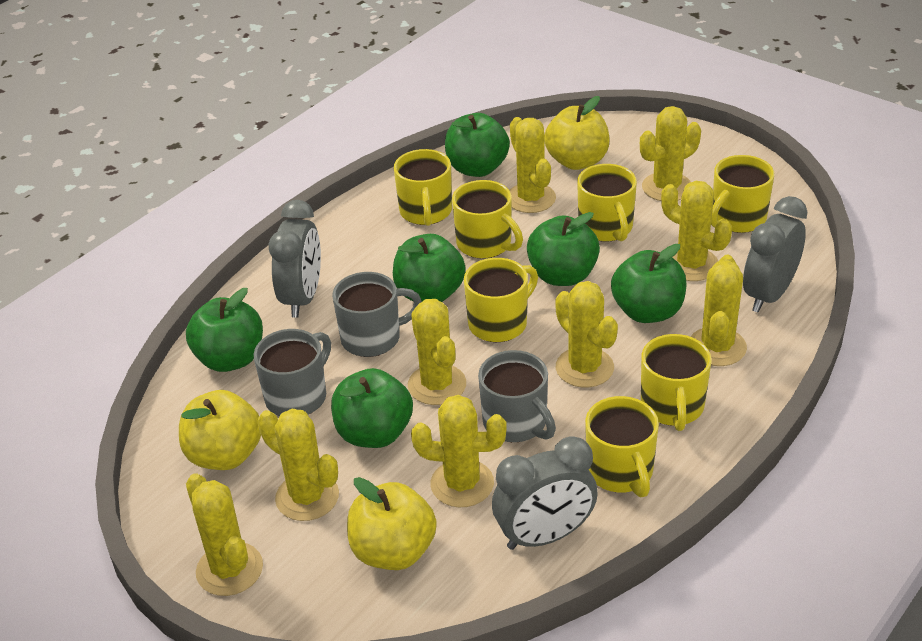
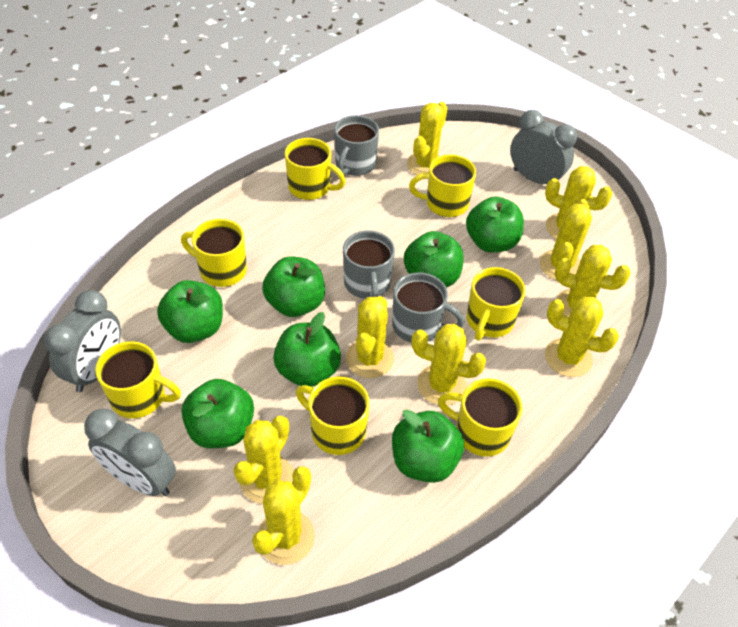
green apple: 6 -> 7
yellow apple: 3 -> 0

